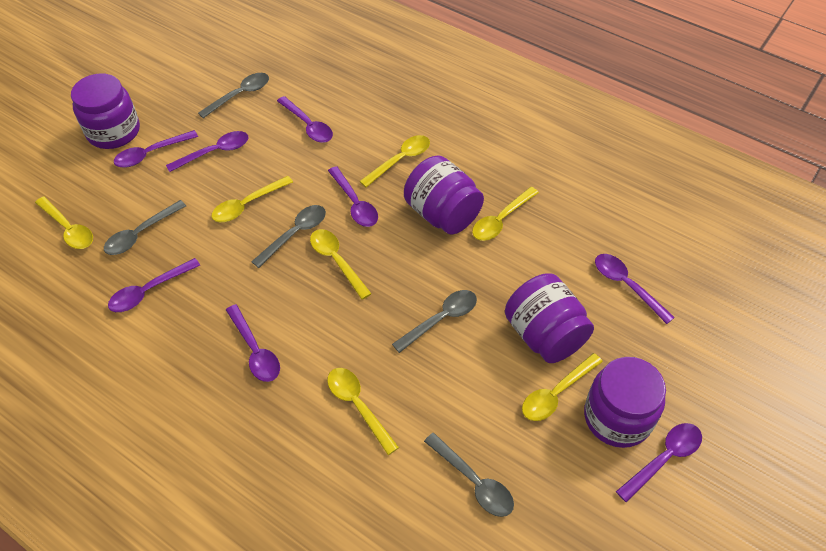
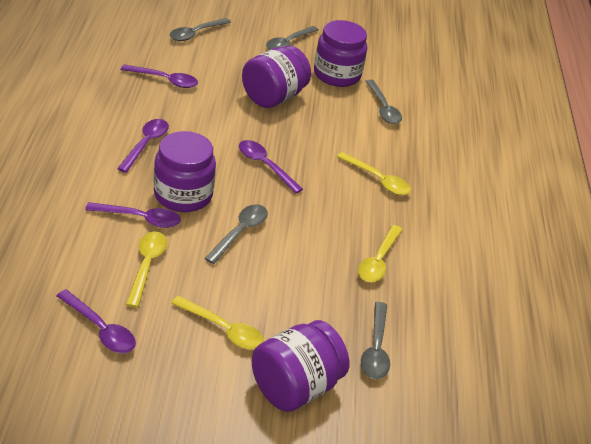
purple spoon: 8 -> 5
yellow spoon: 7 -> 4

